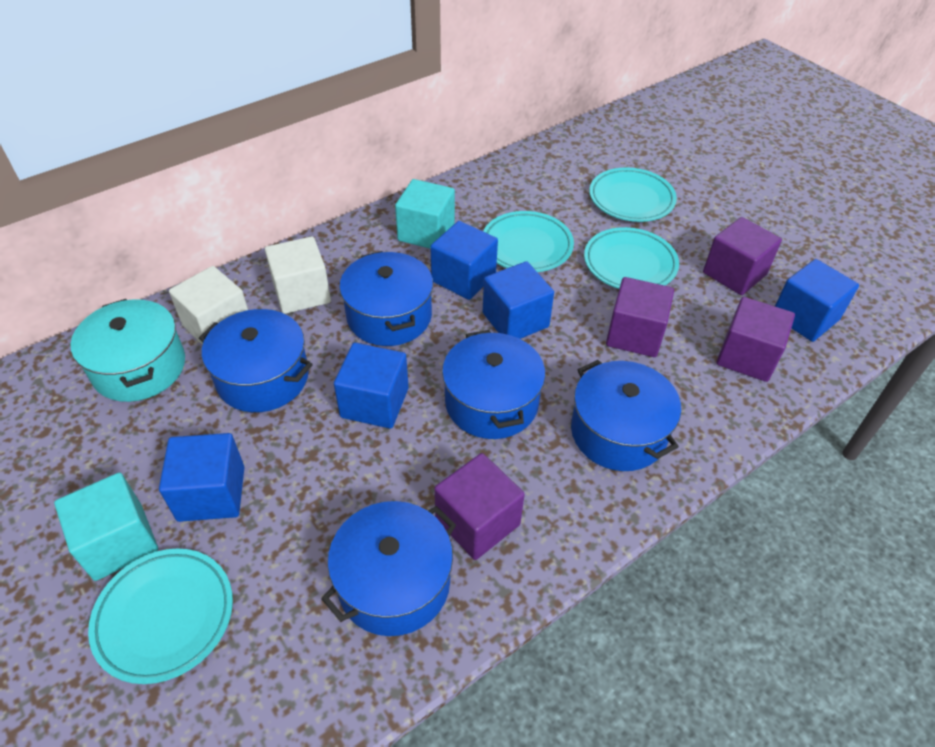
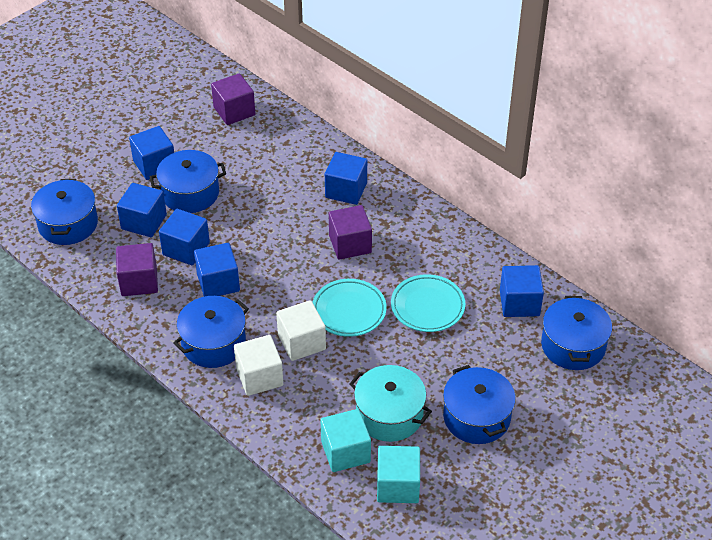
blue cube: 5 -> 6
purple cube: 4 -> 3
turquoise plate: 4 -> 2

